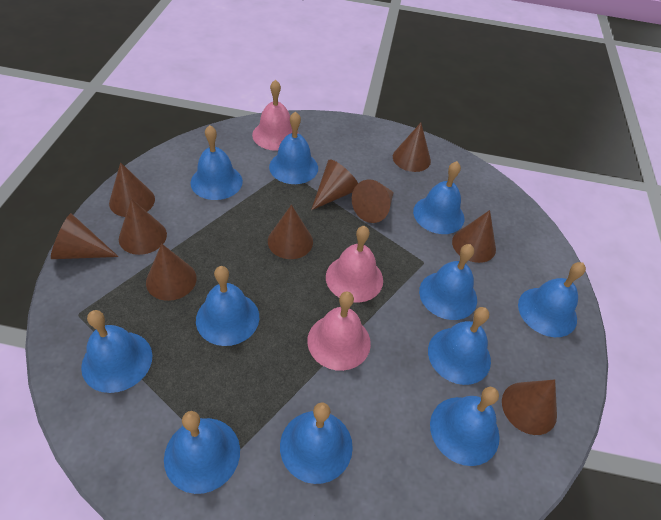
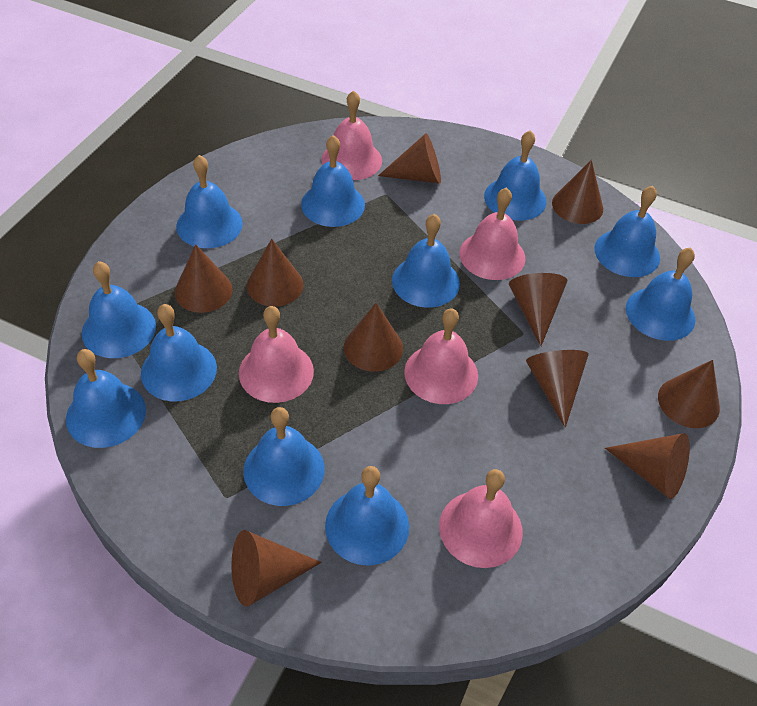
pink bell: 3 -> 5

